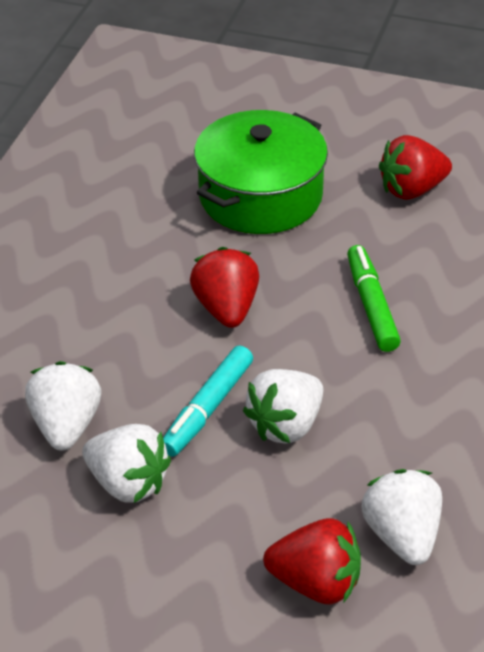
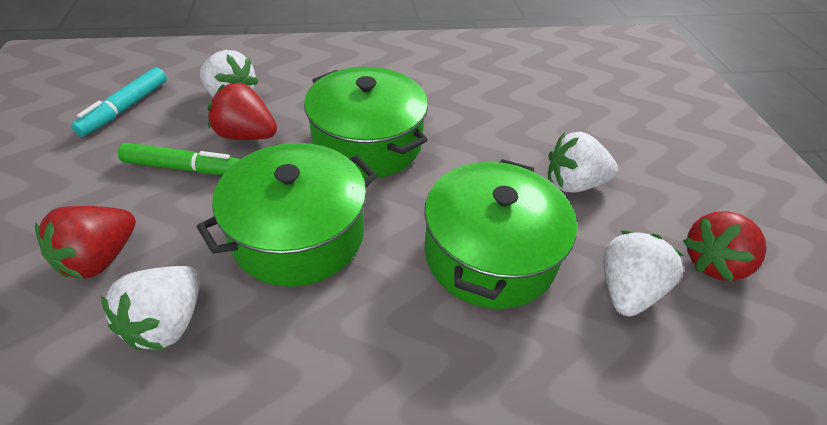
green pot: 1 -> 3

